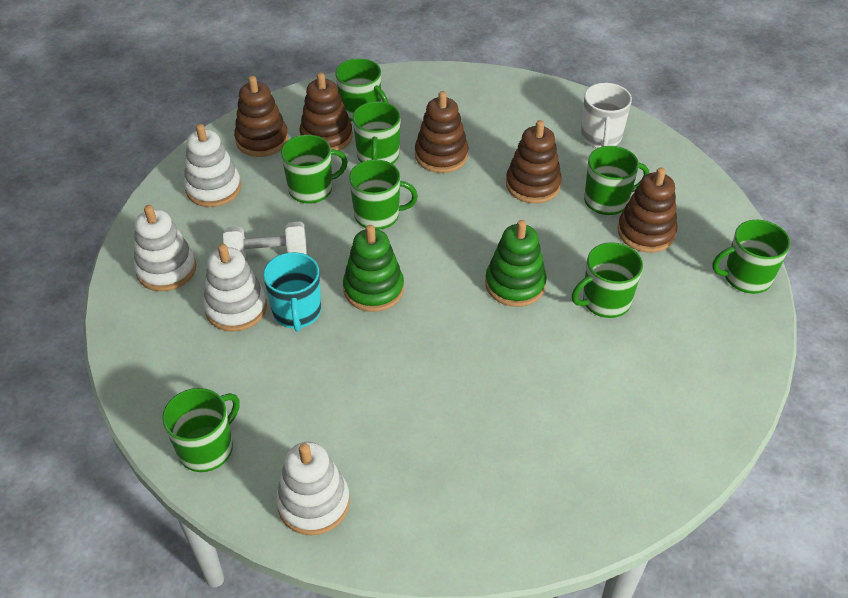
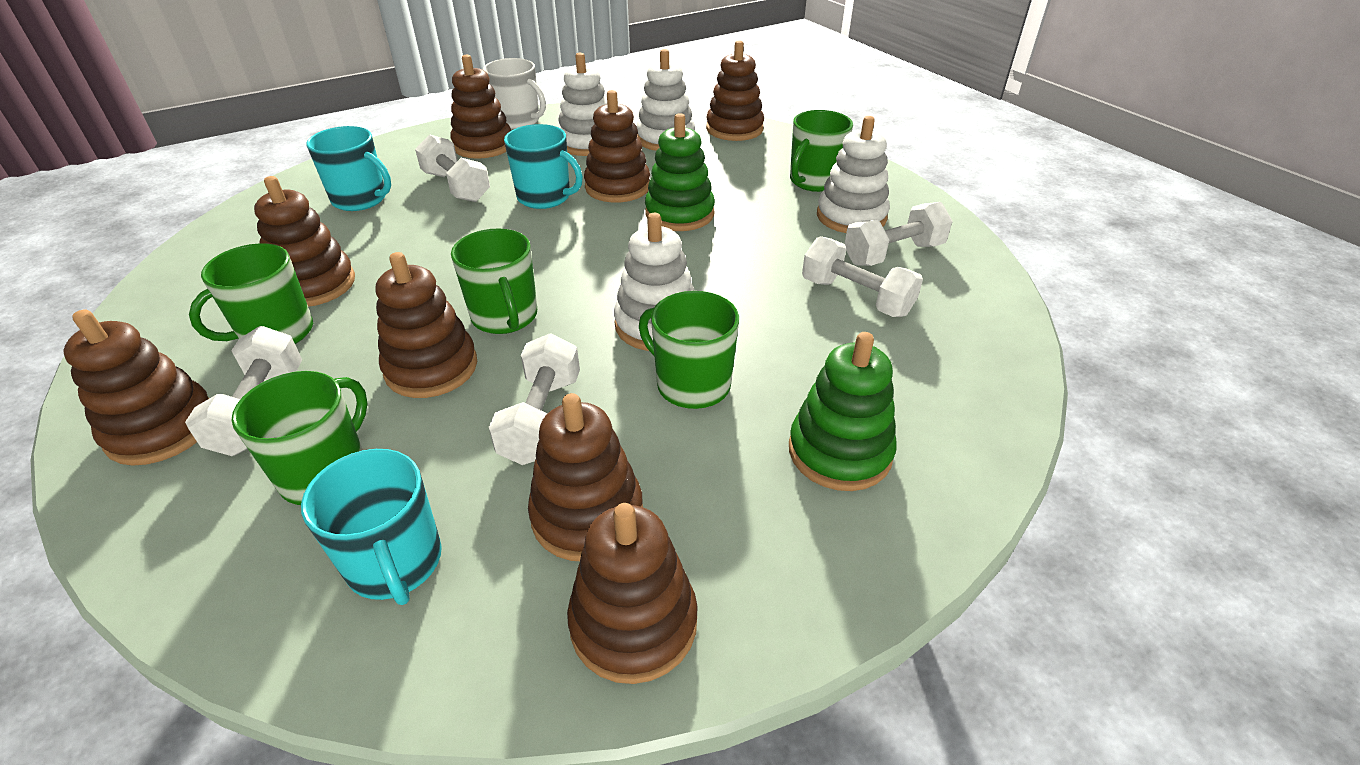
brown stacking toy: 5 -> 8
green mug: 8 -> 5
turquoise mug: 1 -> 3
white dumbbell: 1 -> 5

